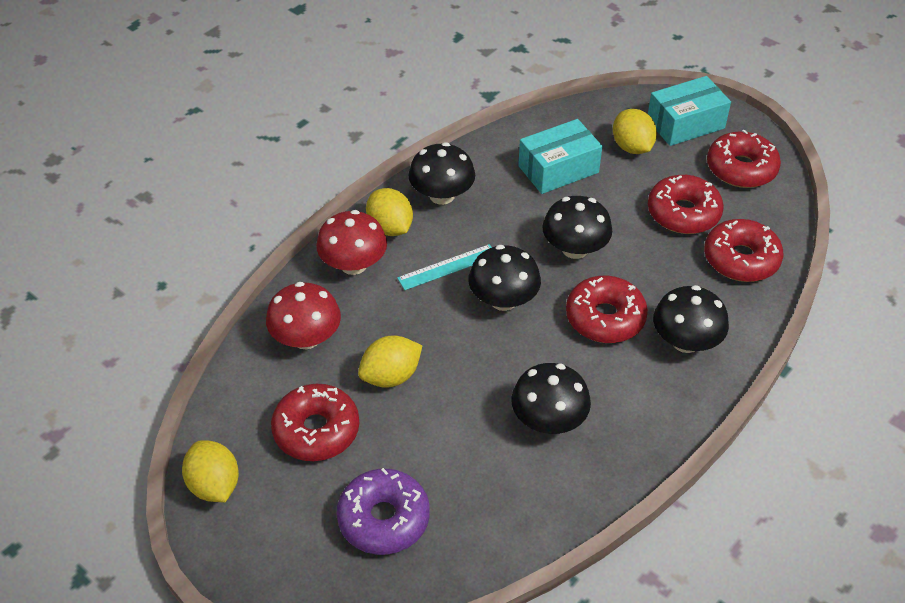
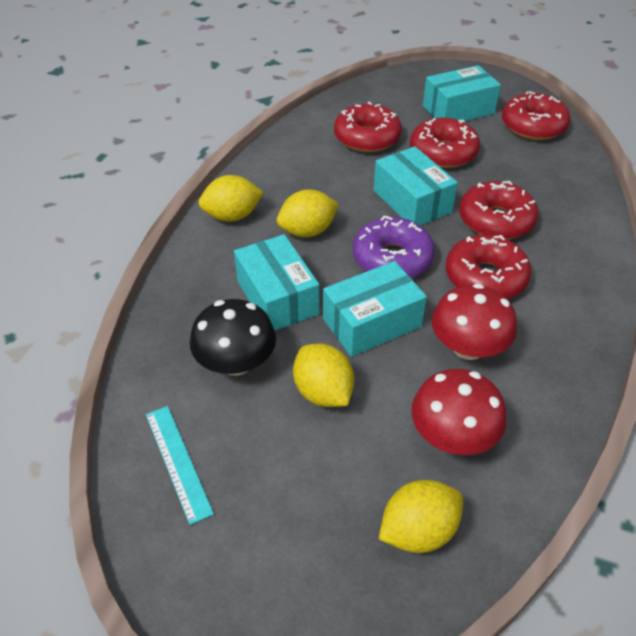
black mushroom: 5 -> 1
turquoise box: 2 -> 4

